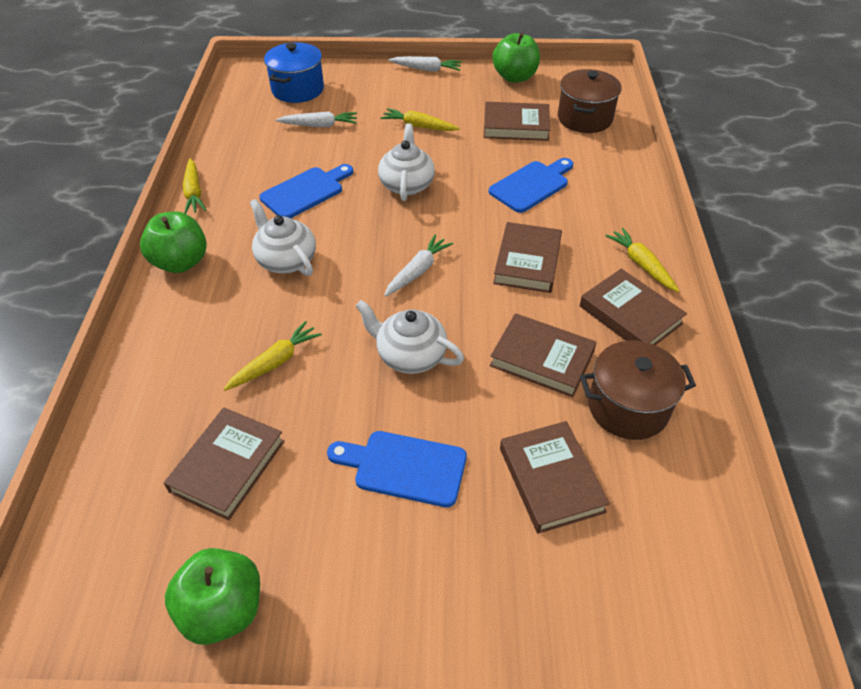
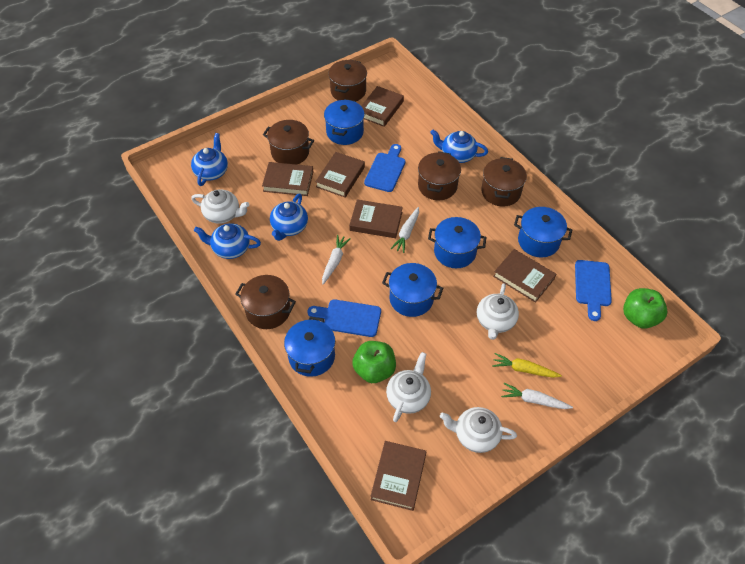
blue pot: 1 -> 5
blue teapot: 0 -> 4
brown pot: 2 -> 5
green apple: 3 -> 2
white teapot: 3 -> 4
yellow carrot: 4 -> 1

